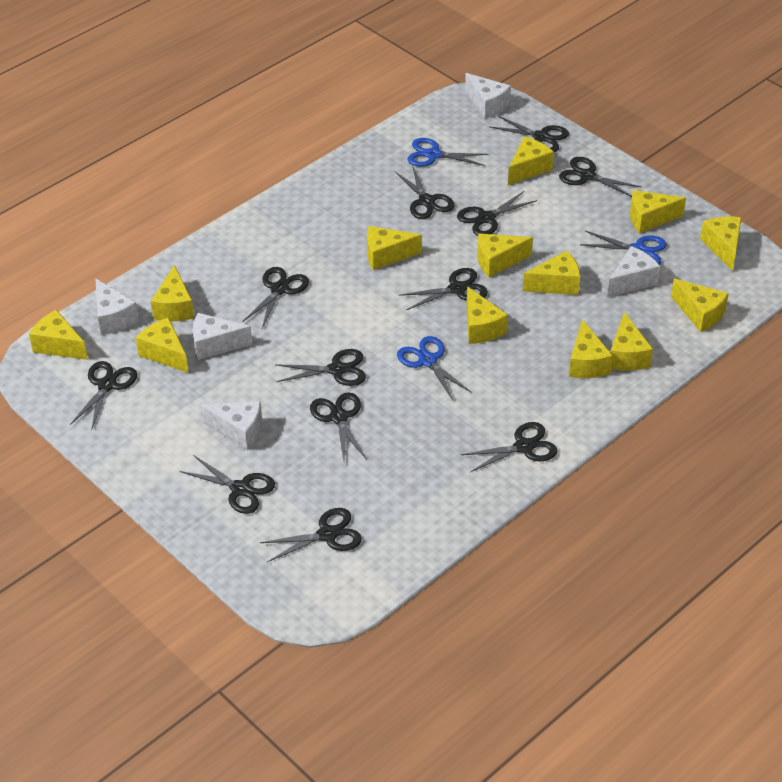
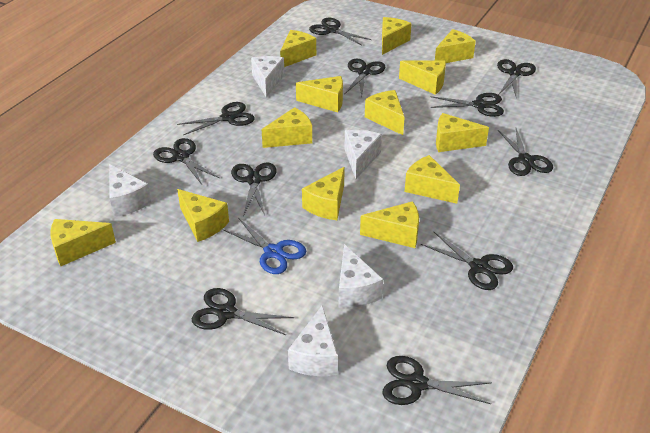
black scissors: 12 -> 11
blue scissors: 3 -> 1

